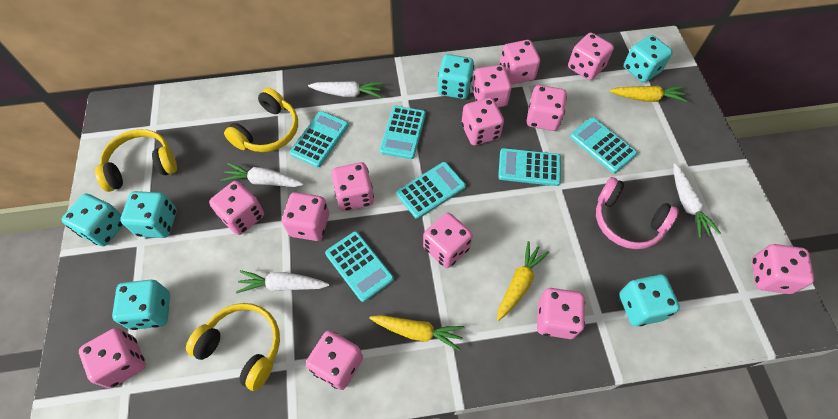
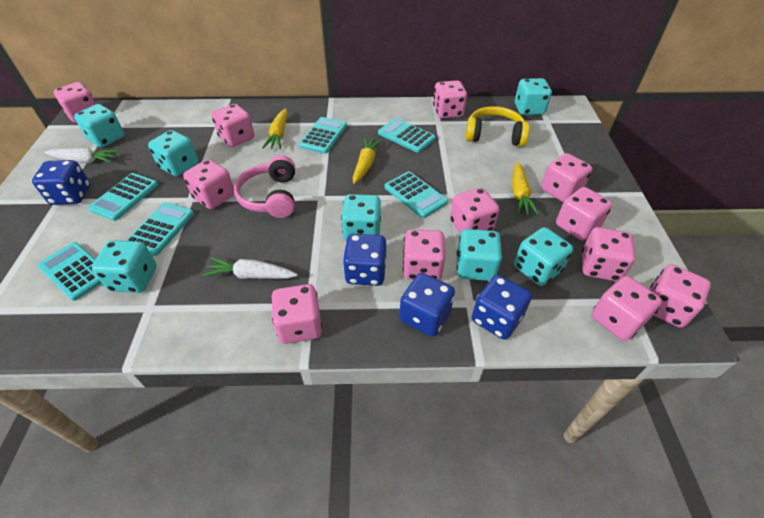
blue dice: 0 -> 4
pink dice: 13 -> 12
turquoise dice: 6 -> 7
white carrot: 4 -> 2
yellow headphones: 3 -> 1

